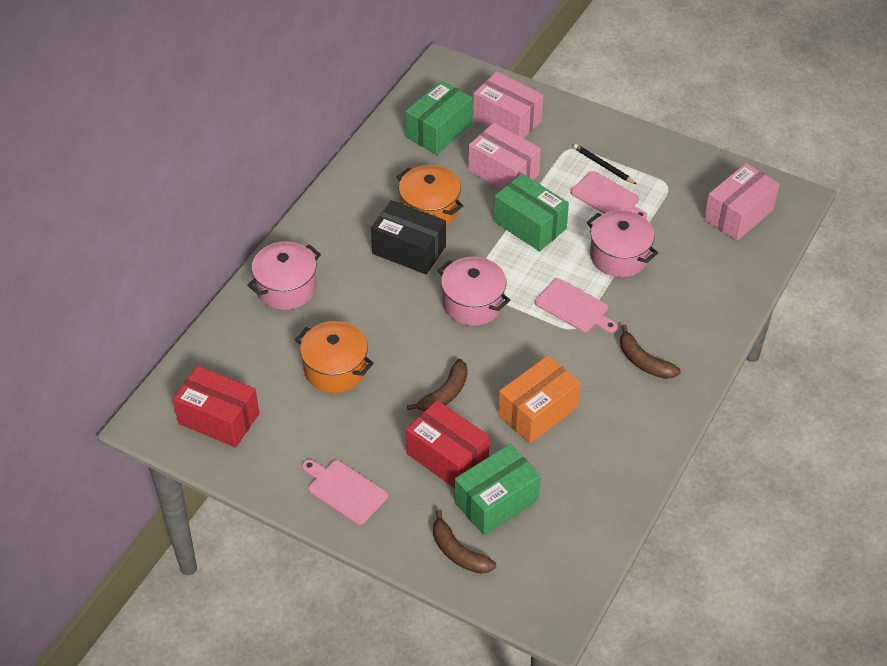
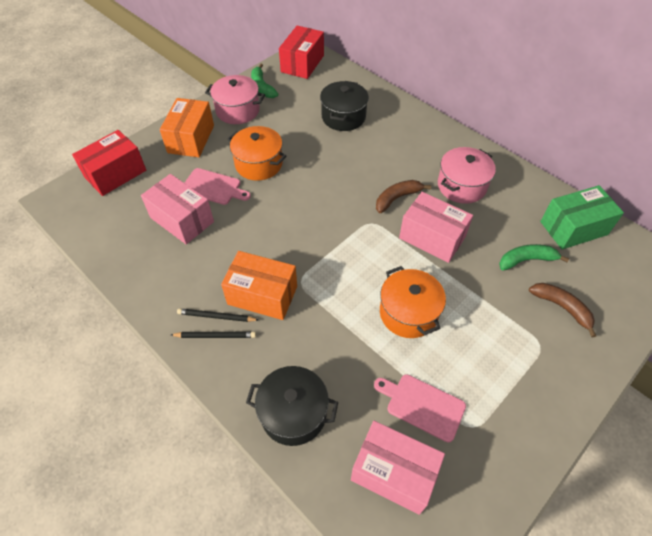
black box: 1 -> 0
black pencil: 1 -> 2
black pot: 0 -> 2
brown banana: 3 -> 2
green banana: 0 -> 2
green box: 3 -> 1
orange box: 1 -> 2
pink cutting board: 3 -> 2
pink pot: 3 -> 2

